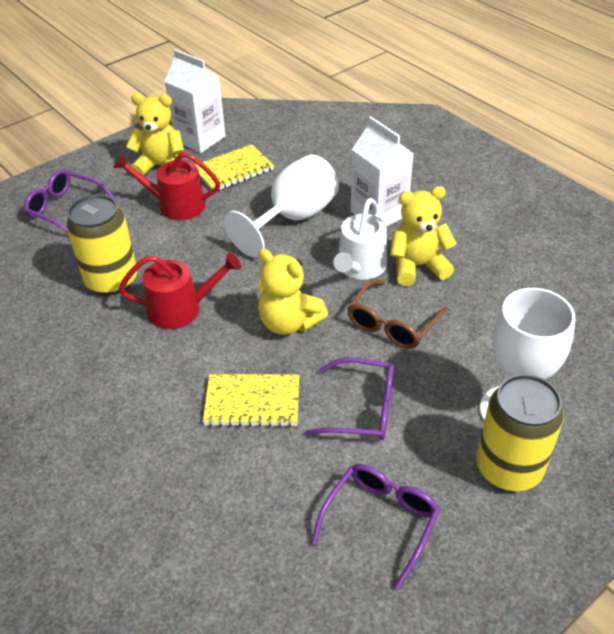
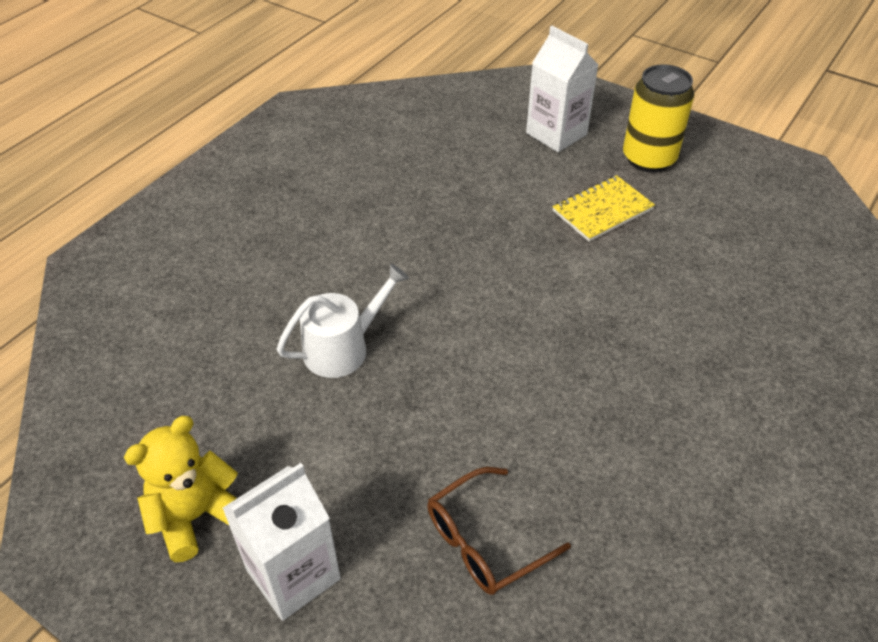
purple glasses: 3 -> 0
red watering can: 2 -> 0
white goblet: 2 -> 0
yellow can: 2 -> 1
yellow notebook: 2 -> 1
yellow teddy bear: 3 -> 1

